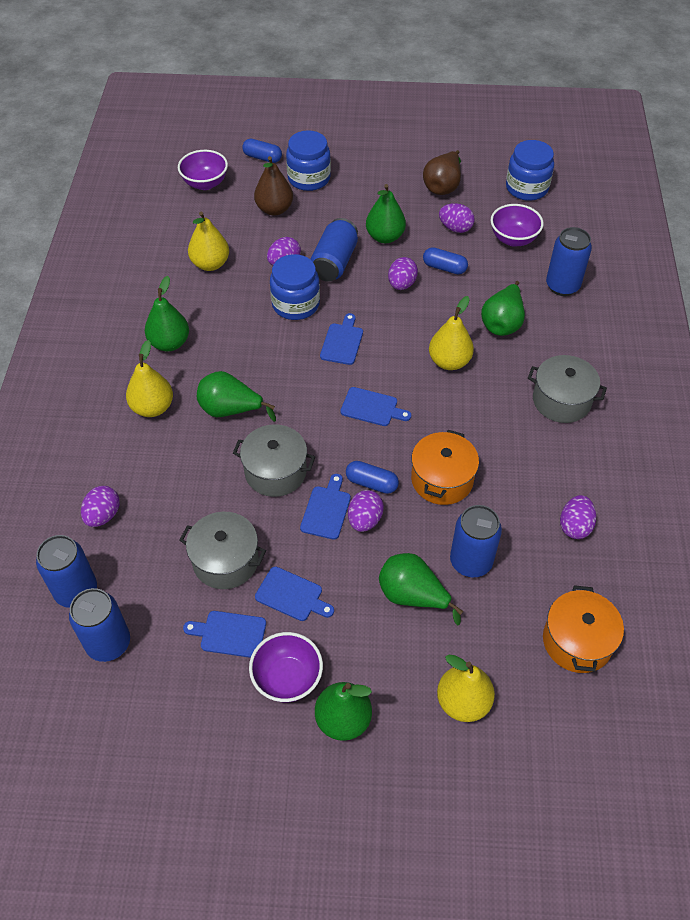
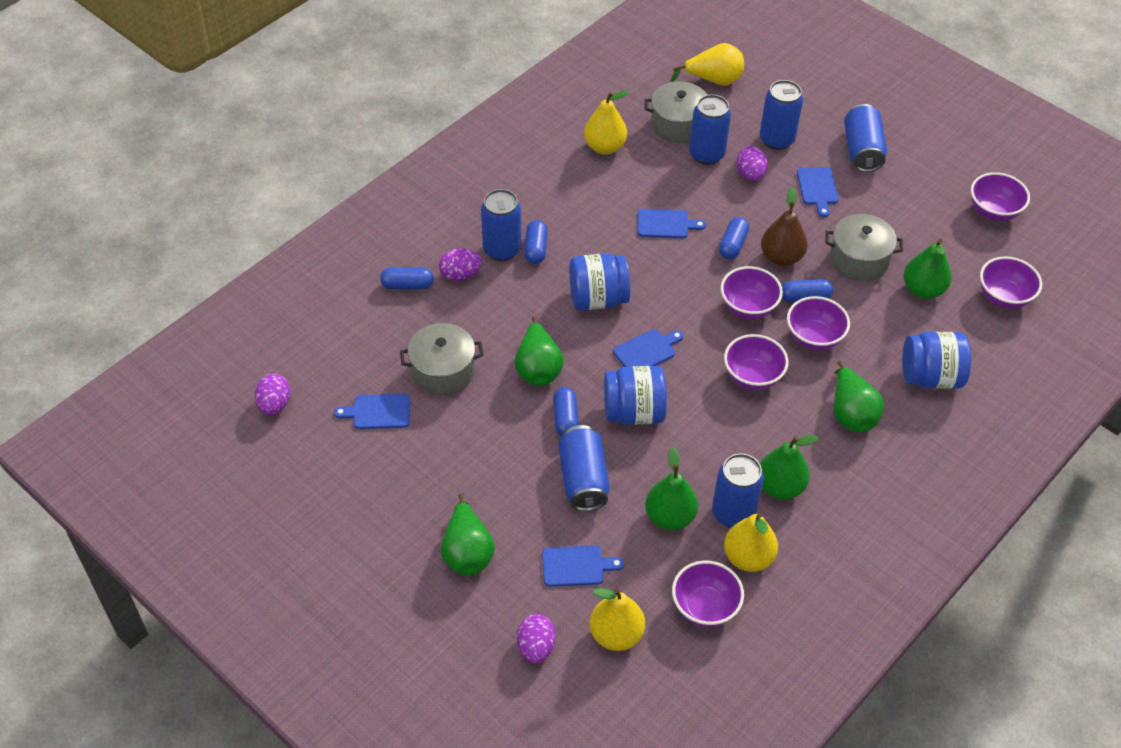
blue can: 5 -> 6
blue capsule: 3 -> 5
brown pear: 2 -> 1
orange pot: 2 -> 0
purple bowl: 3 -> 6
purple egg: 6 -> 4

